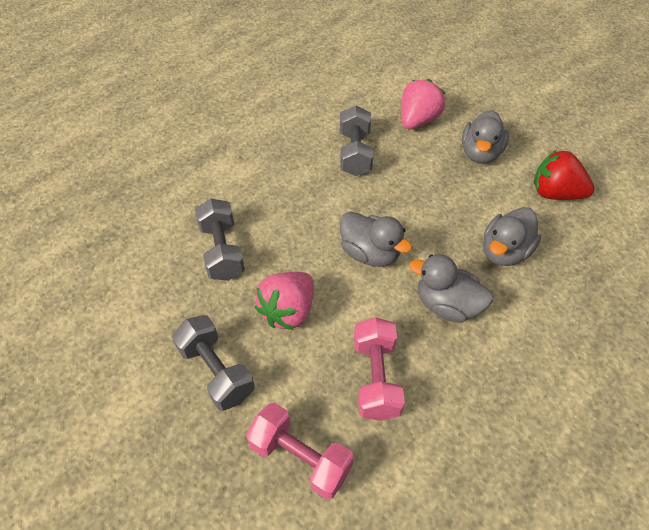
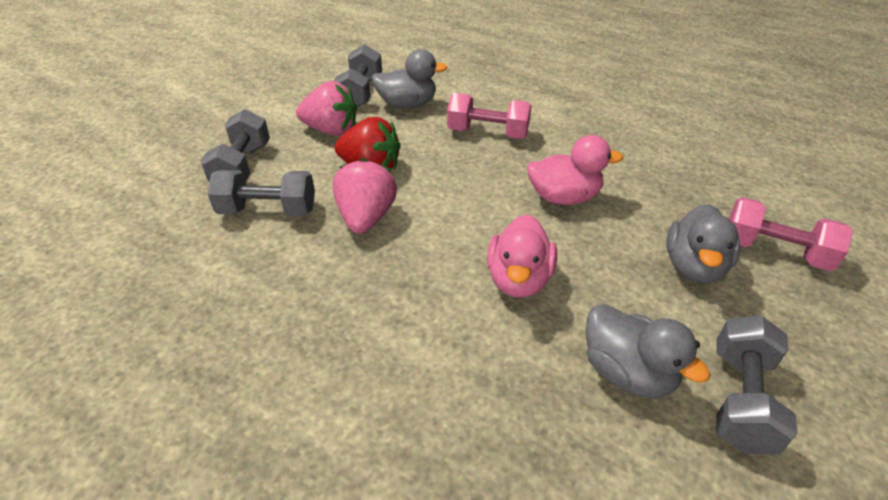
grey duck: 4 -> 3
grey dumbbell: 3 -> 4
pink duck: 0 -> 2

